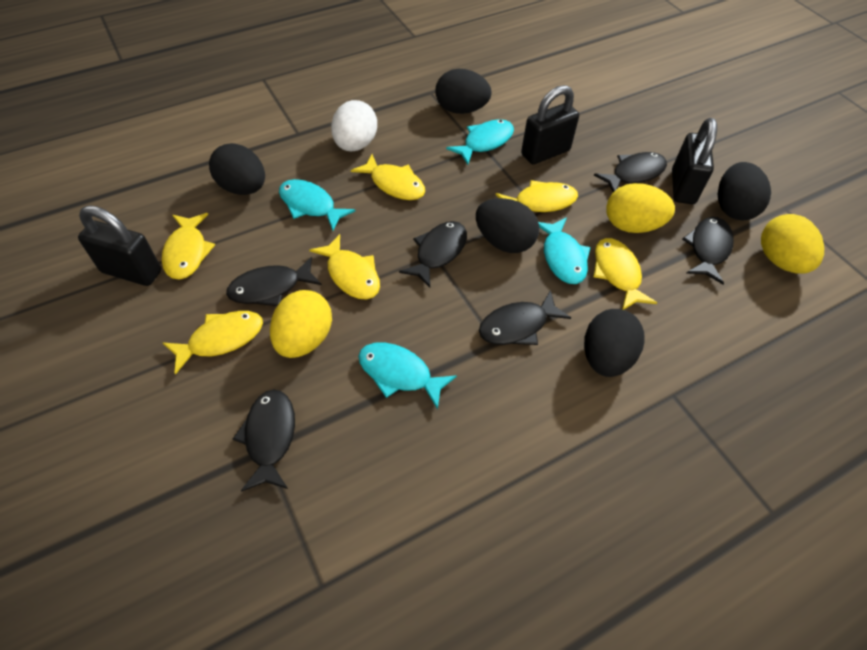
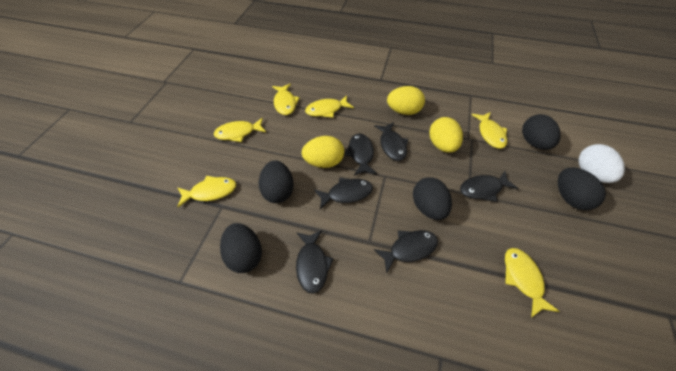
black padlock: 3 -> 0
turquoise fish: 4 -> 0

